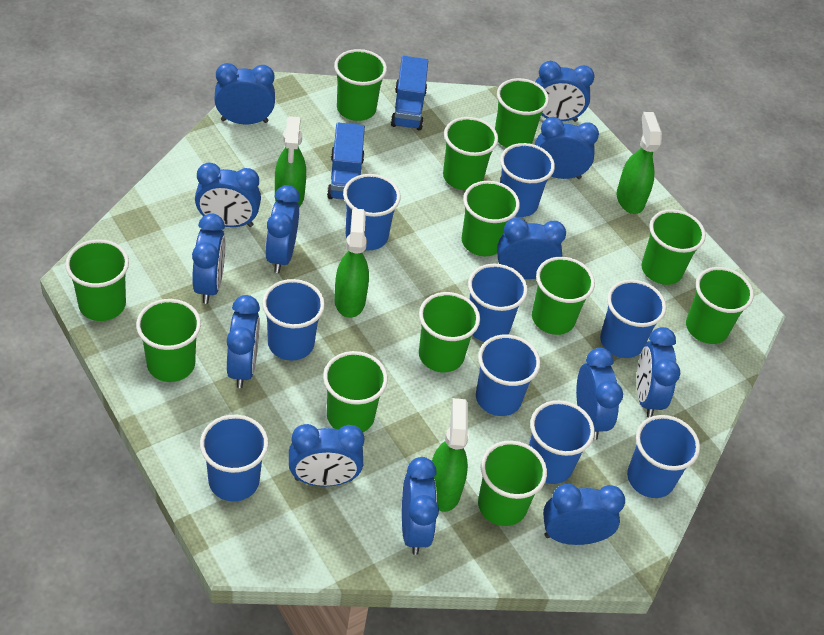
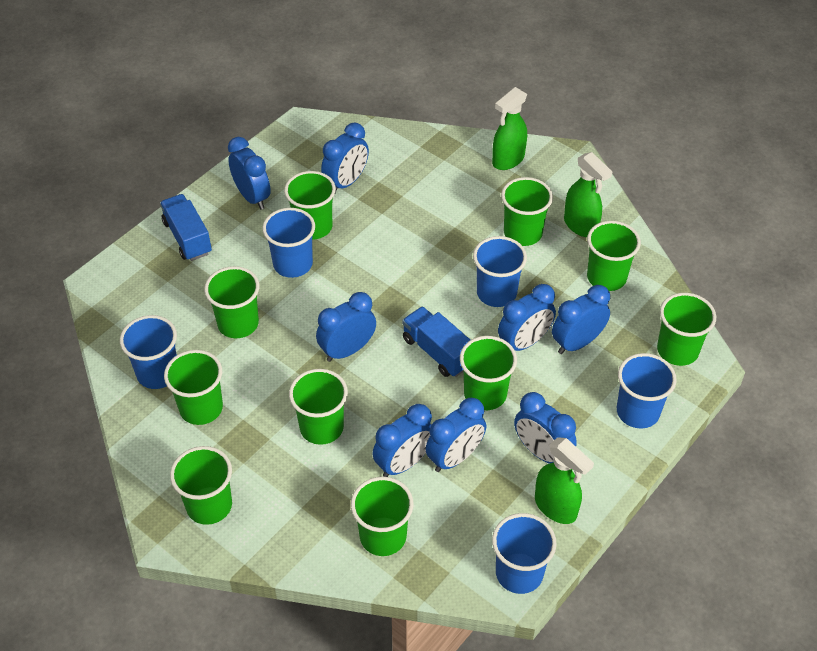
blue clock: 13 -> 8
blue cup: 9 -> 5
green cup: 12 -> 10
green spray bottle: 4 -> 3

